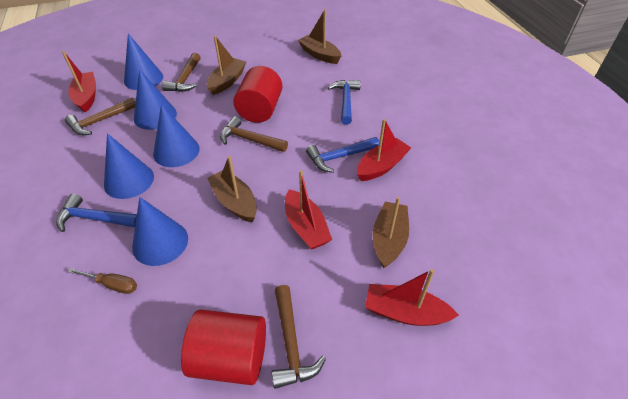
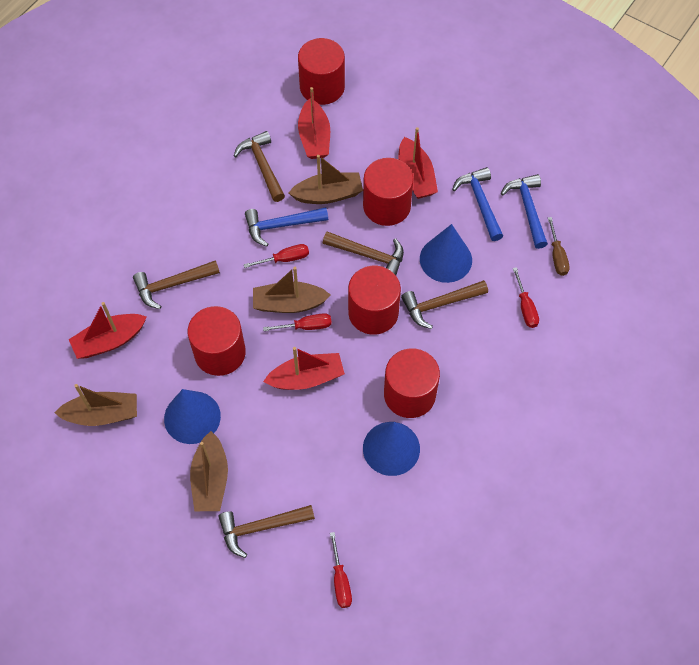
blue cone: 5 -> 3
brown hammer: 4 -> 5
red cylinder: 2 -> 5
red screwdriver: 0 -> 4

